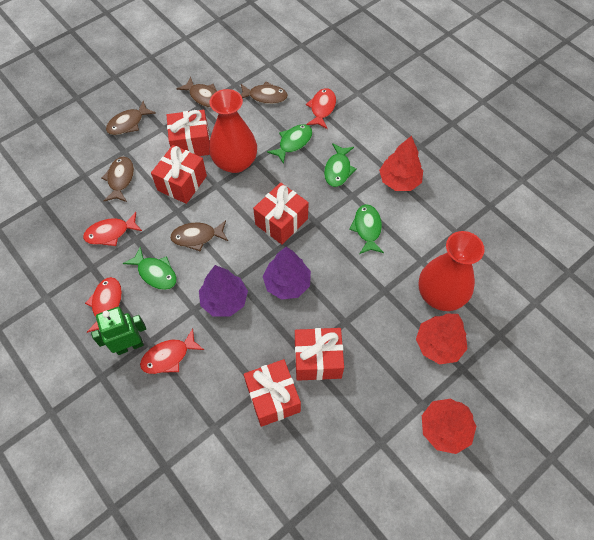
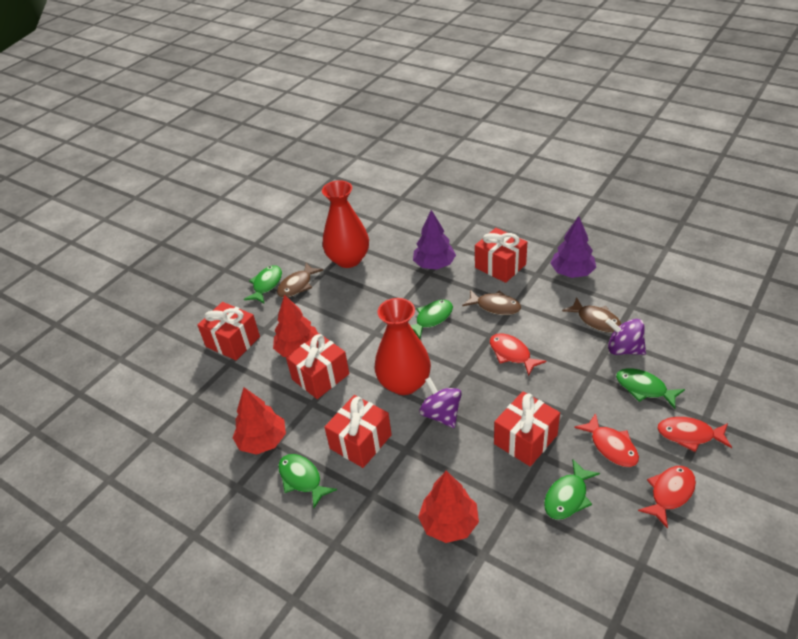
brown fish: 5 -> 3
green fish: 4 -> 5
green robot: 1 -> 0
purple spinning top: 0 -> 2

